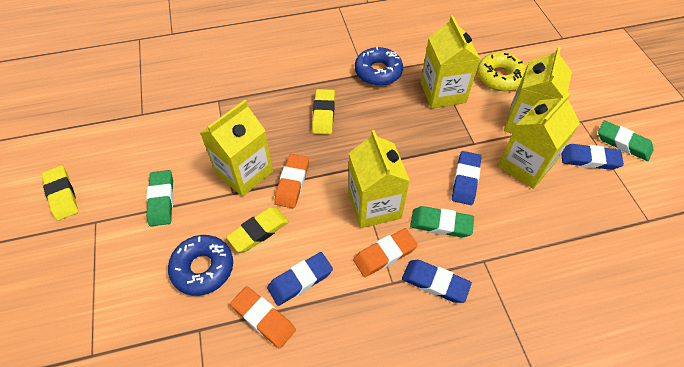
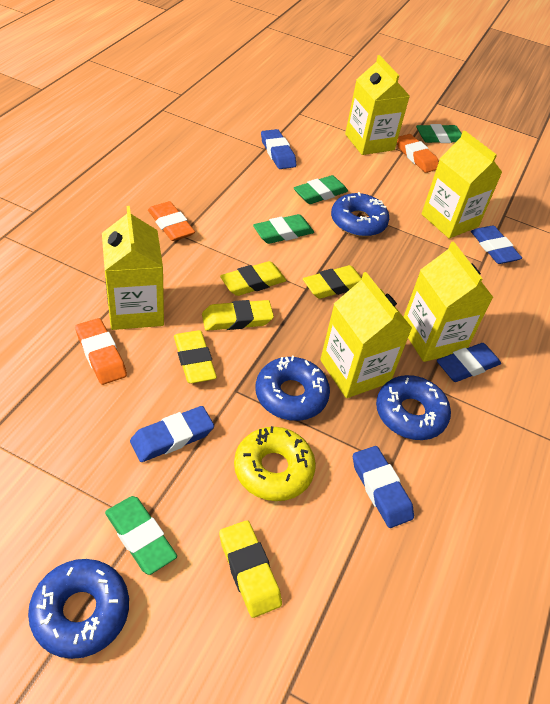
blue donut: 2 -> 4
blue eraser: 4 -> 5
green eraser: 3 -> 4
yellow eraser: 3 -> 5

